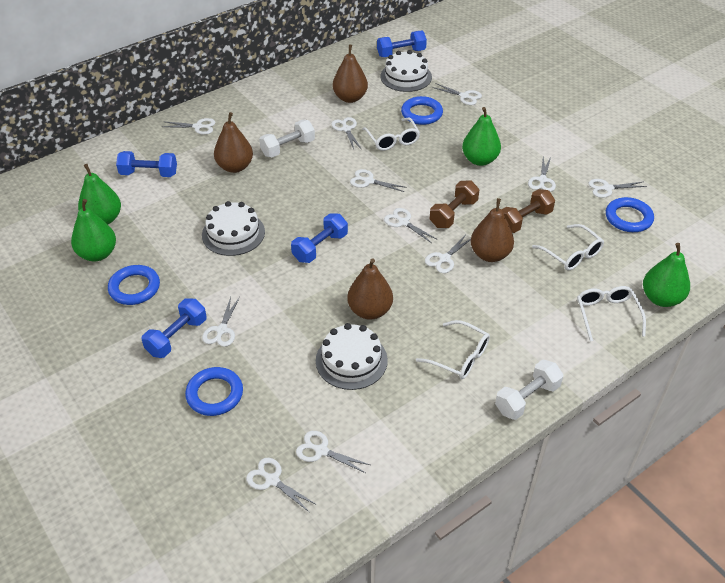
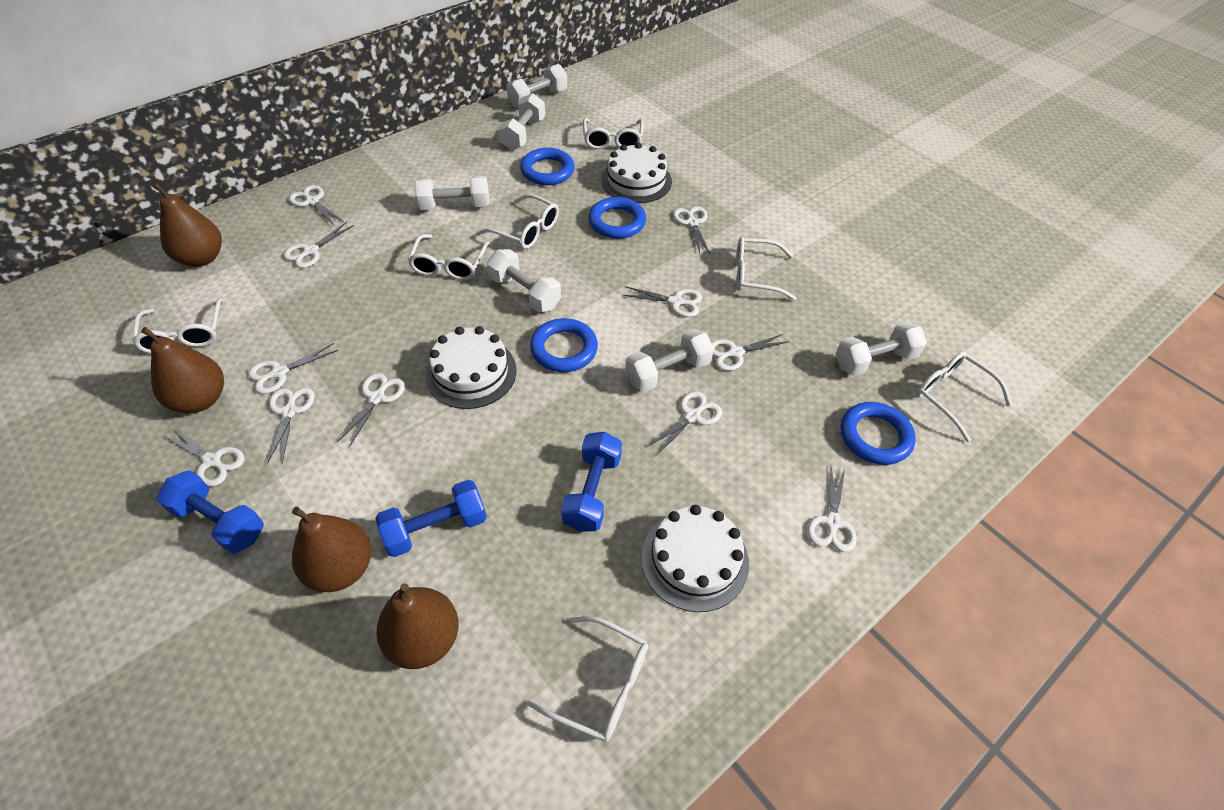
blue dumbbell: 4 -> 3
brown dumbbell: 2 -> 0
green pear: 4 -> 0
white dumbbell: 2 -> 6
white glasses: 4 -> 7

